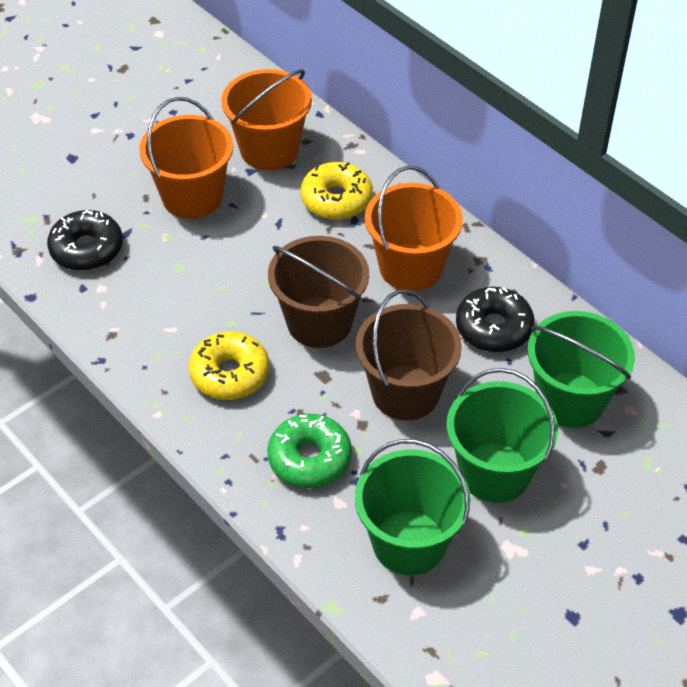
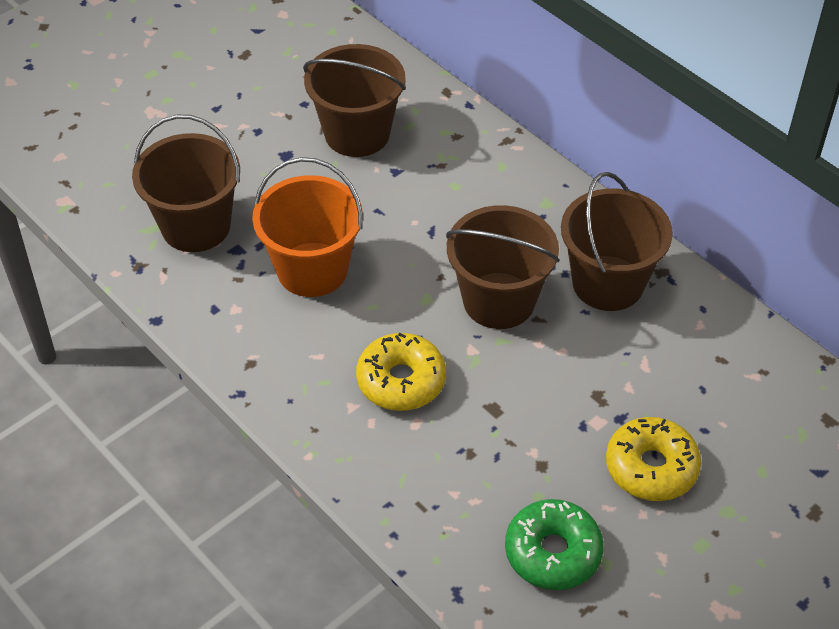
black donut: 2 -> 0
brown bucket: 2 -> 4
green bucket: 3 -> 0
orange bucket: 3 -> 1

